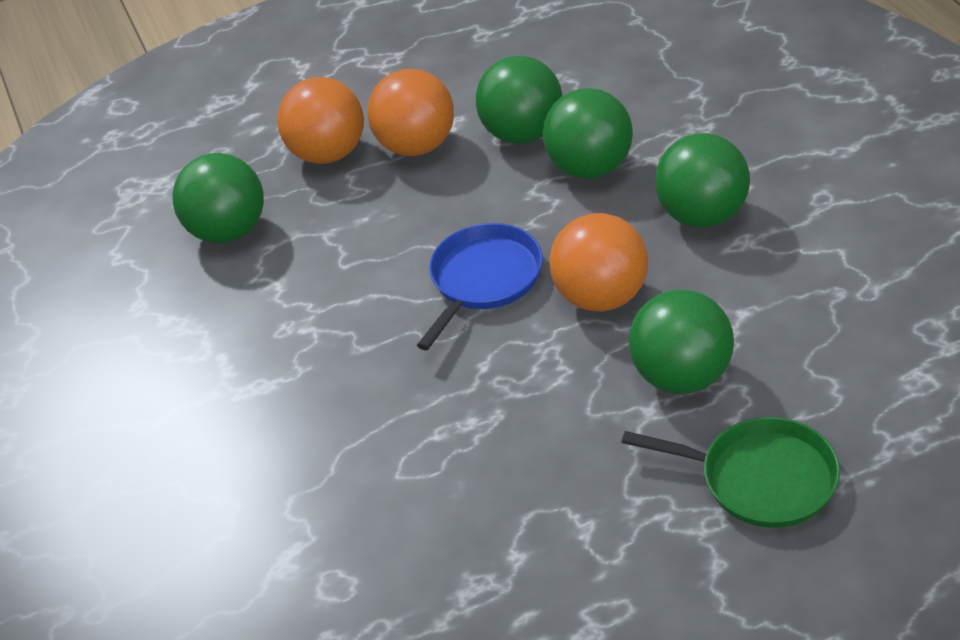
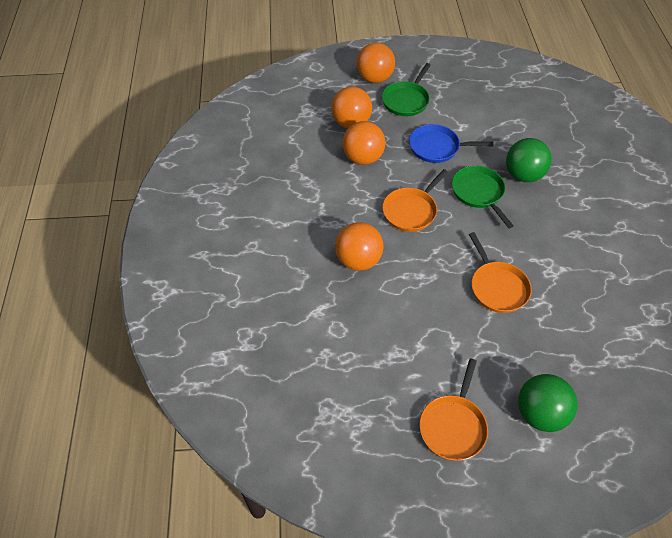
green ball: 5 -> 2
green pan: 1 -> 2
orange ball: 3 -> 4
orange pan: 0 -> 3

